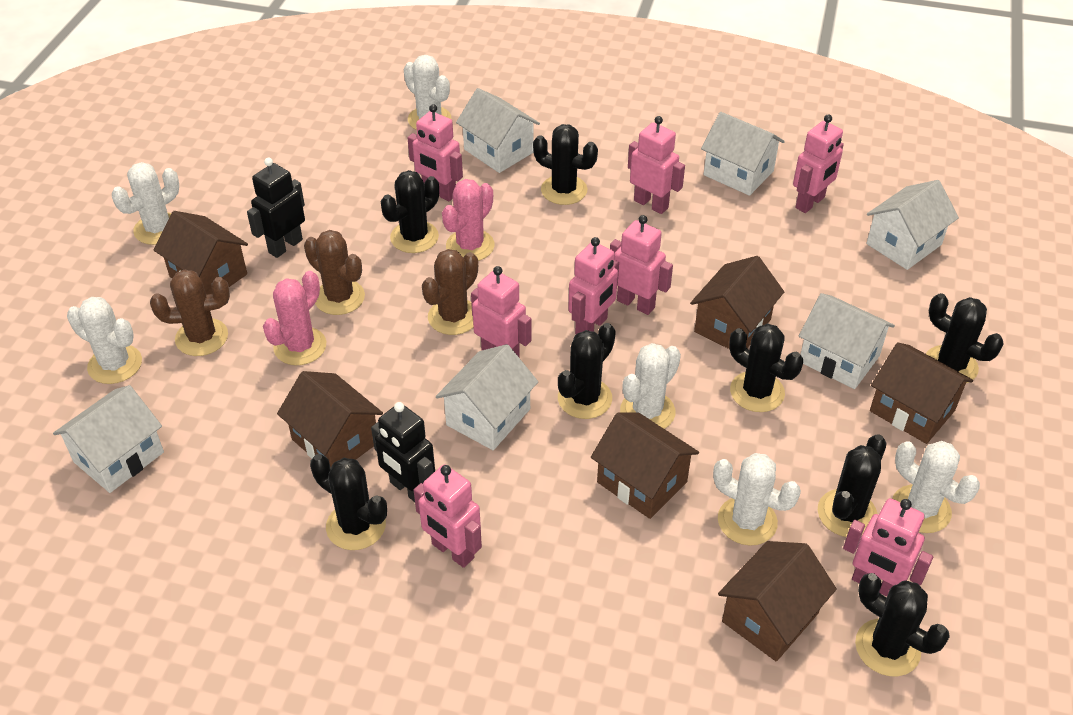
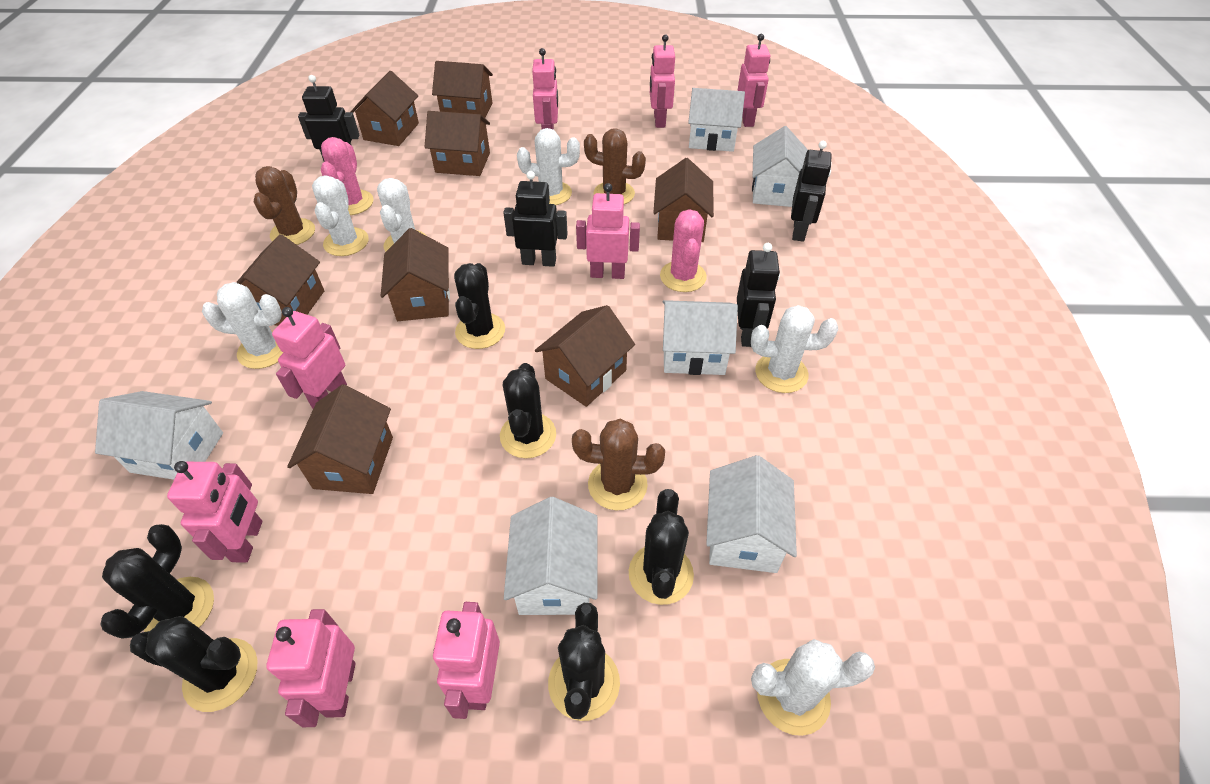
black cactus: 8 -> 6
black robot: 2 -> 4
brown house: 6 -> 8

